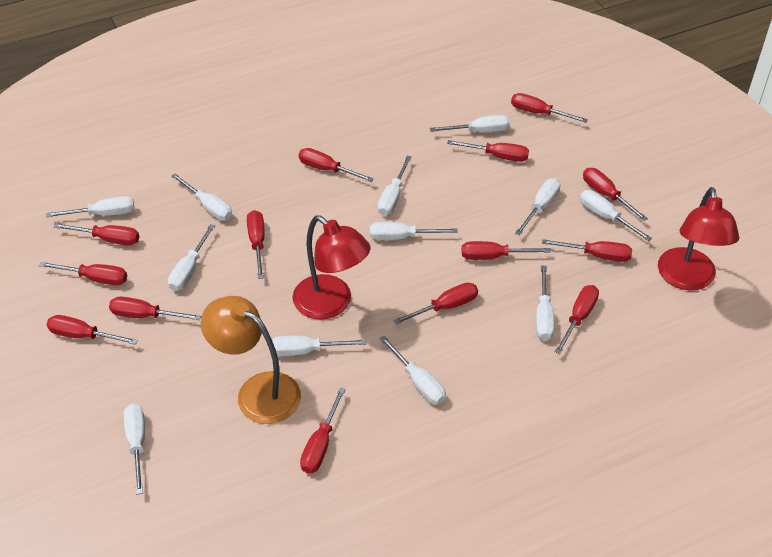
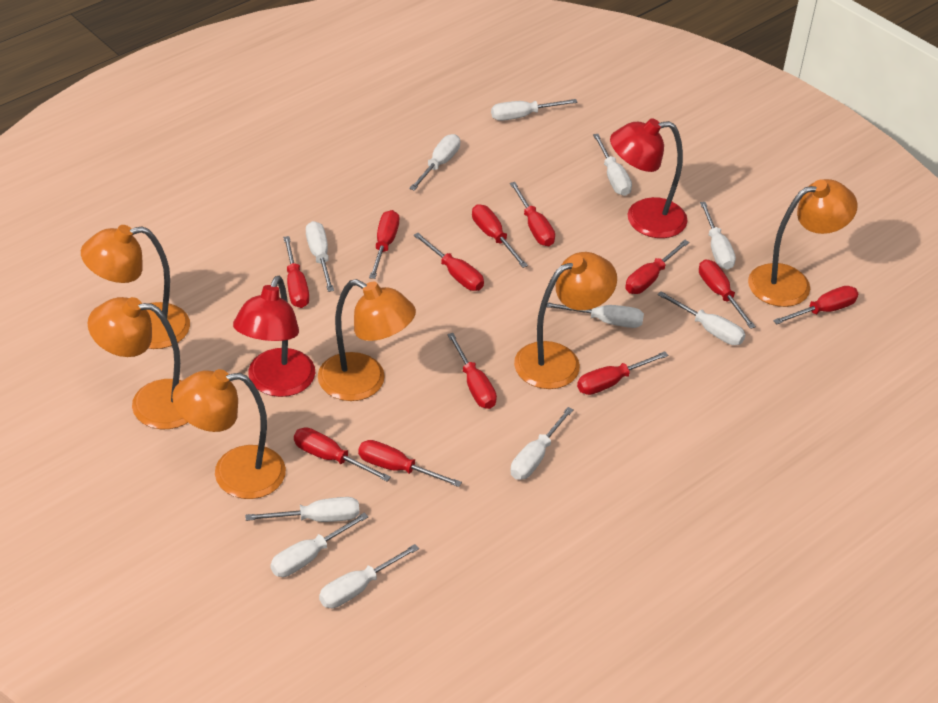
orange lamp: 1 -> 6
red screwdriver: 14 -> 12
white screwdriver: 12 -> 11

